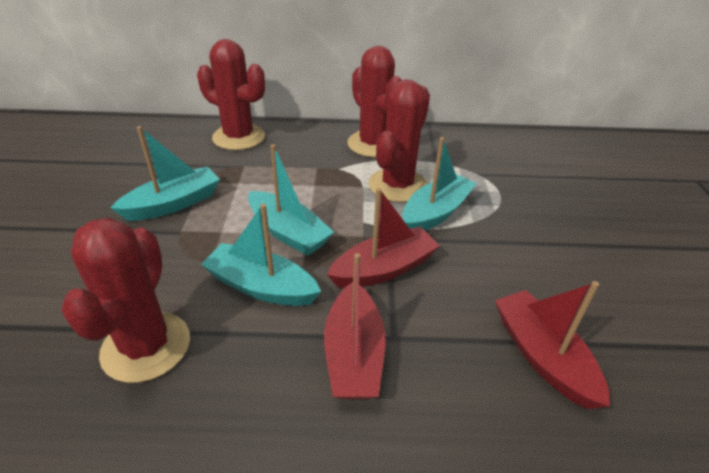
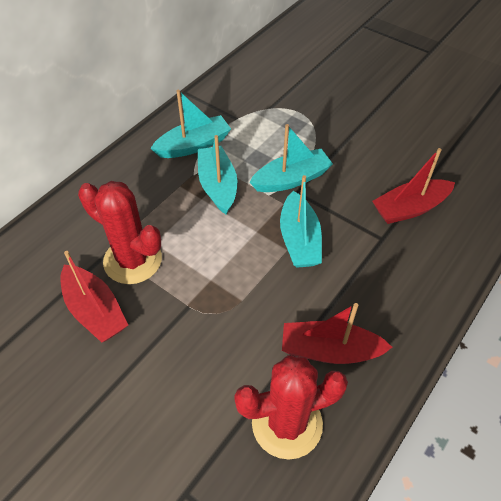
red cactus: 4 -> 2

